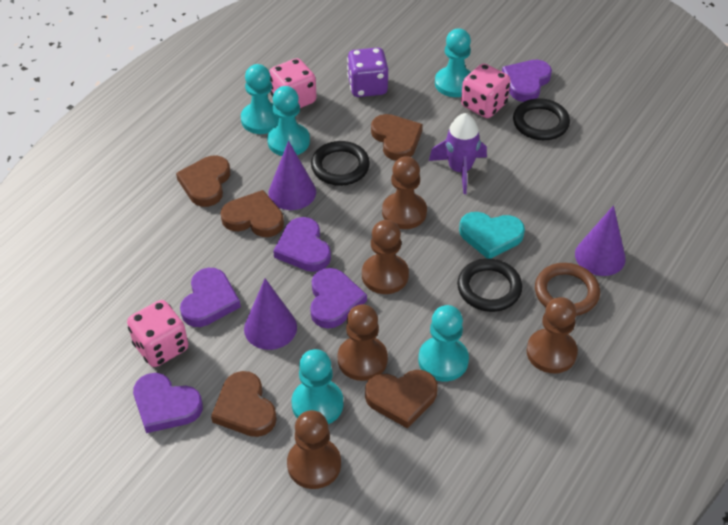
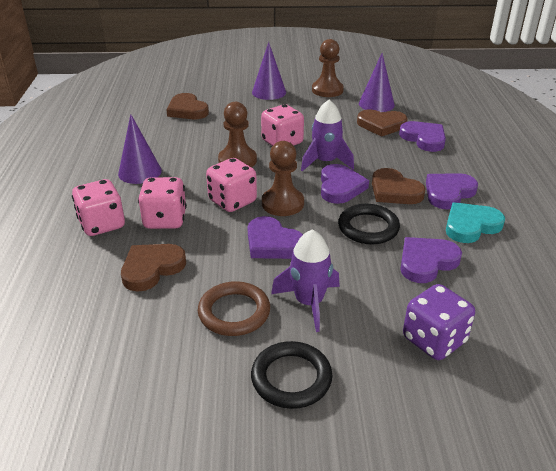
black ring: 3 -> 2
brown heart: 5 -> 4
brown pawn: 5 -> 3
pink dice: 3 -> 4
purple rocket: 1 -> 2
turquoise pawn: 5 -> 0

